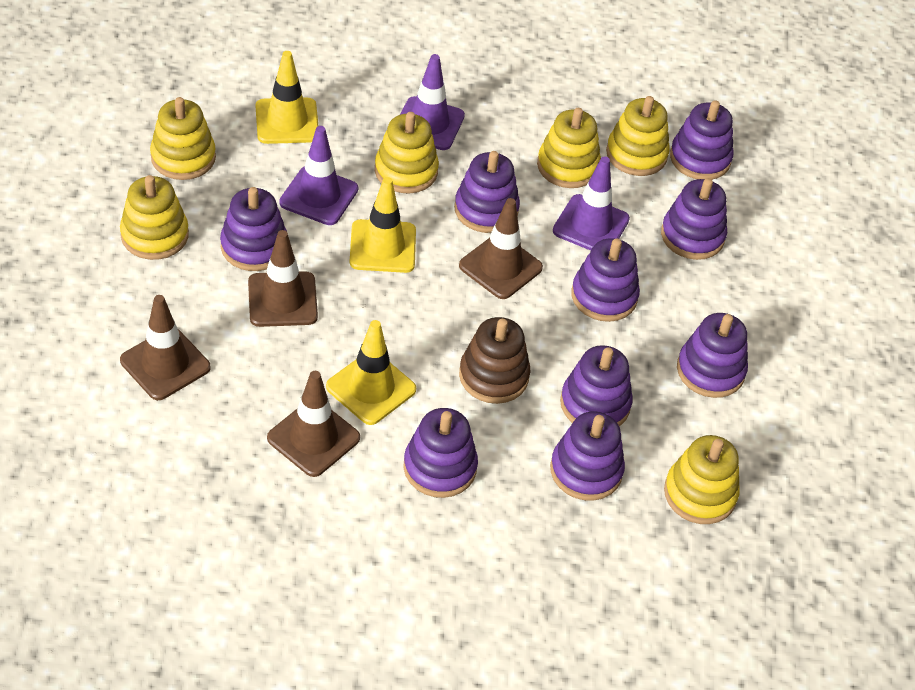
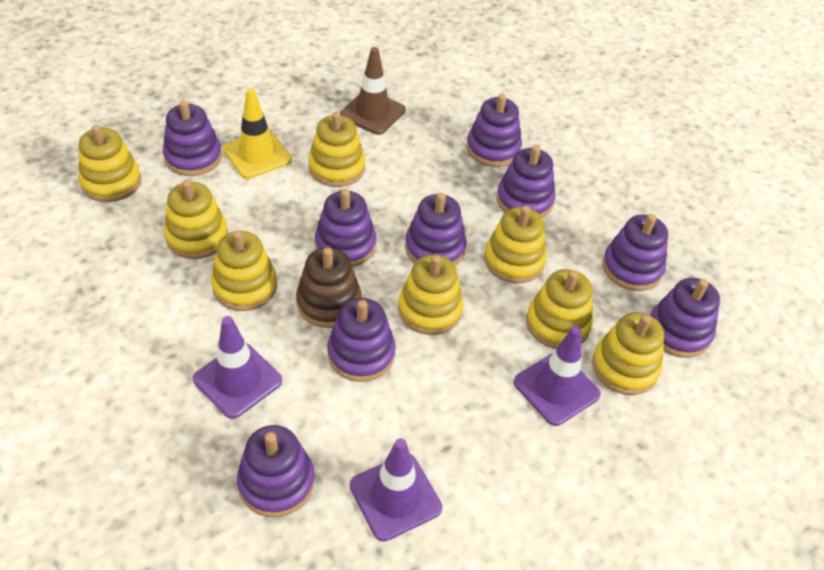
brown traffic cone: 4 -> 1
yellow stacking toy: 6 -> 8
yellow traffic cone: 3 -> 1

